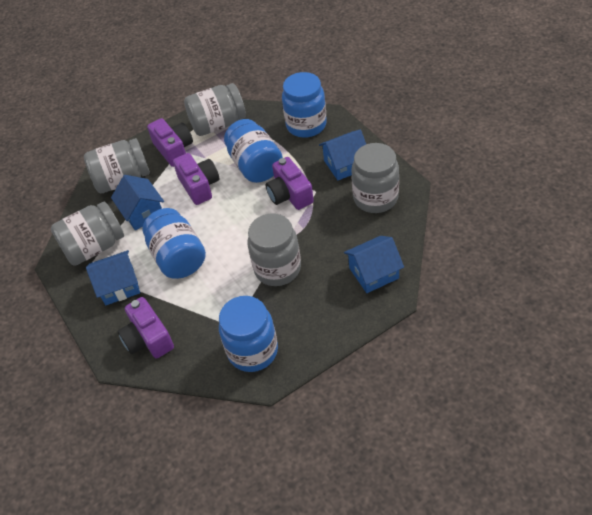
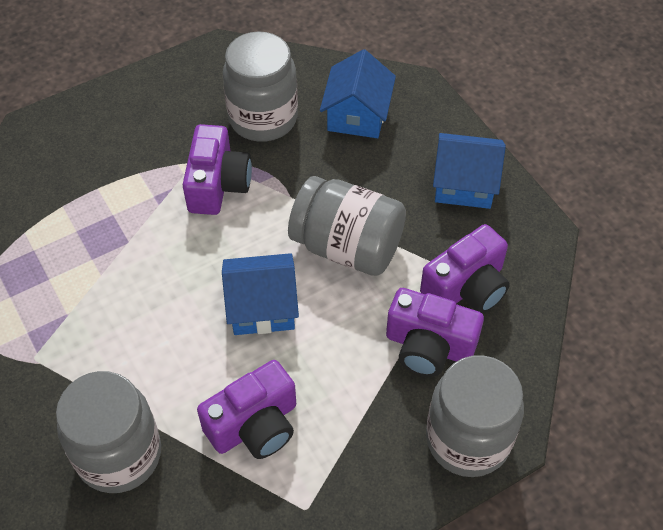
blue house: 4 -> 3
blue jar: 4 -> 0
grey jar: 5 -> 4

